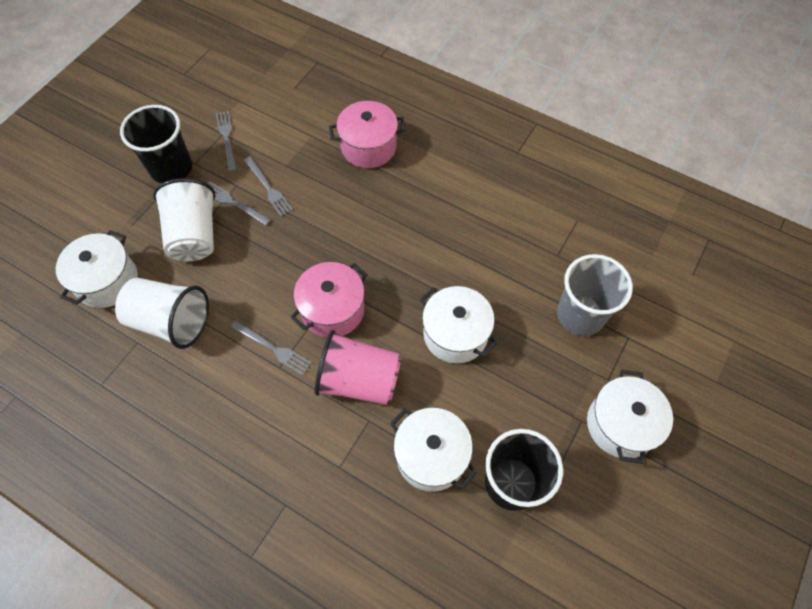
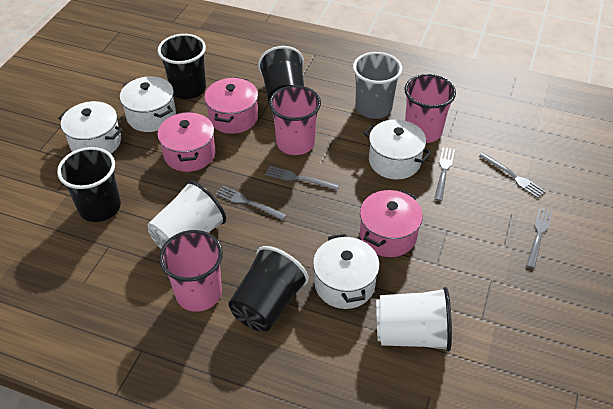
black cup: 2 -> 4
grey fork: 4 -> 5
pink cup: 1 -> 3
pink pot: 2 -> 3

